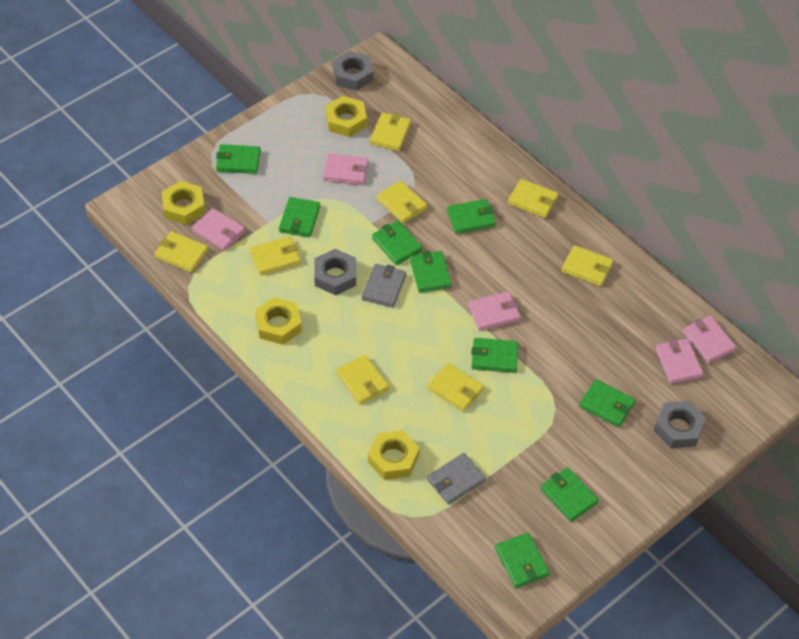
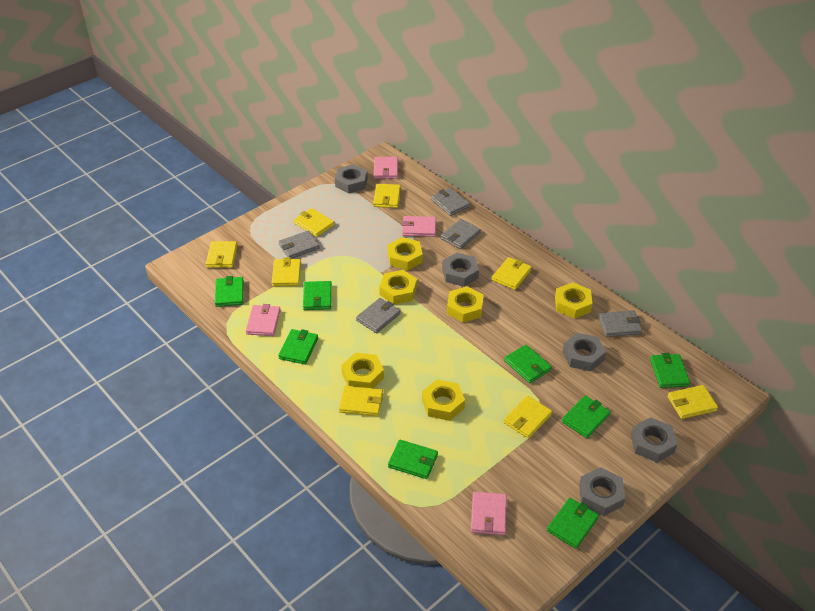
green wallet: 9 -> 8
grey nut: 3 -> 5
grey wallet: 2 -> 5
pink wallet: 5 -> 4
yellow nut: 4 -> 6

